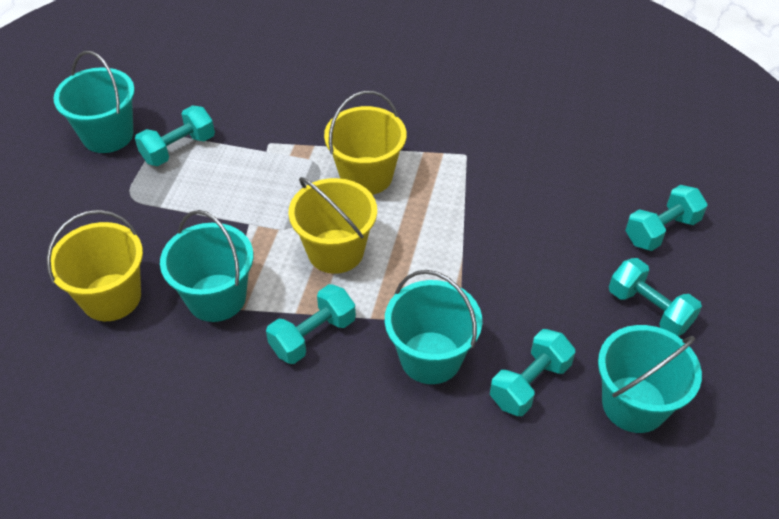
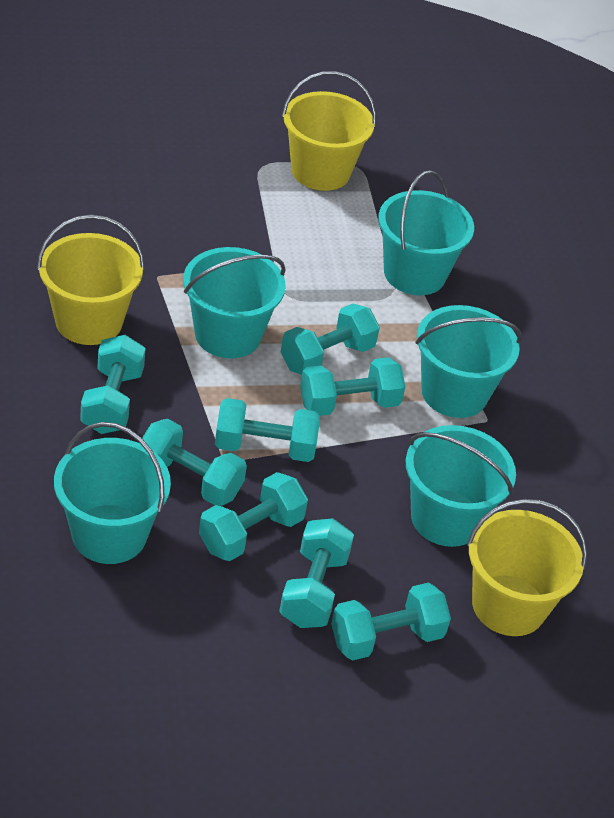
turquoise bucket: 4 -> 5
turquoise dumbbell: 5 -> 8

